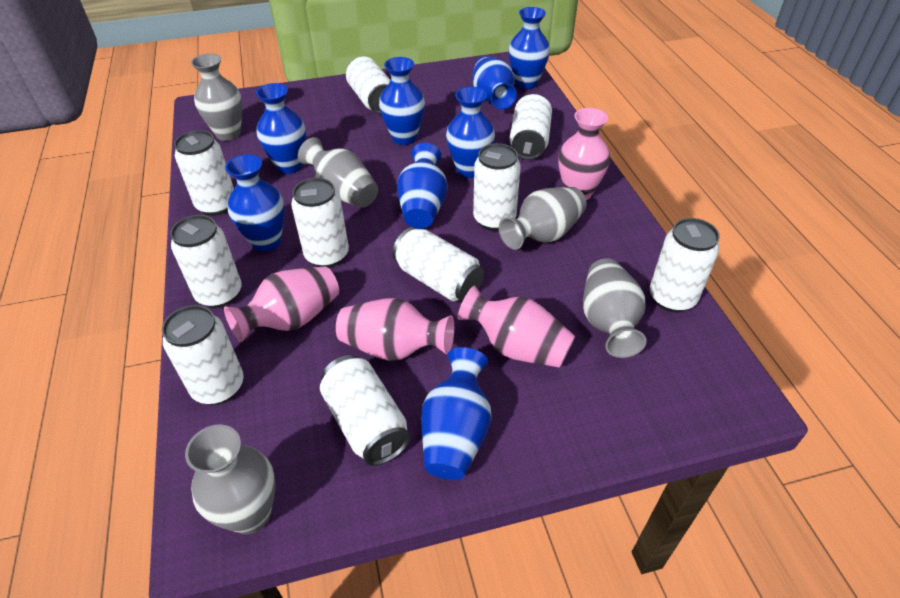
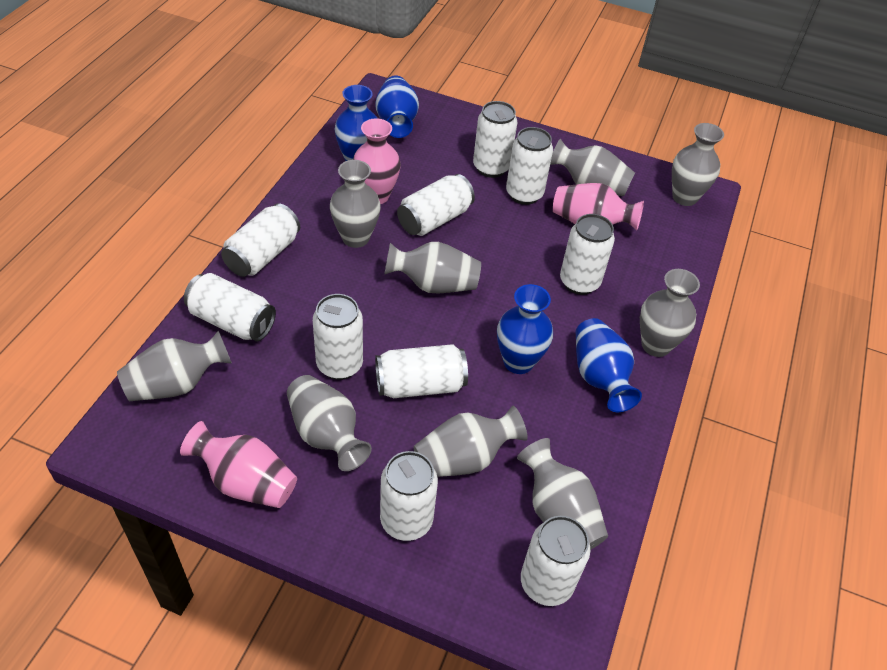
blue vase: 8 -> 4
grey vase: 5 -> 9
pink vase: 4 -> 3

